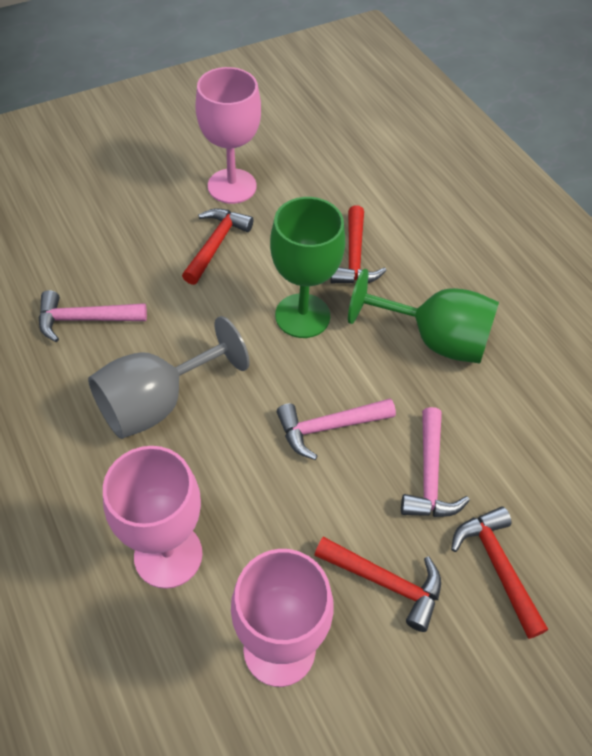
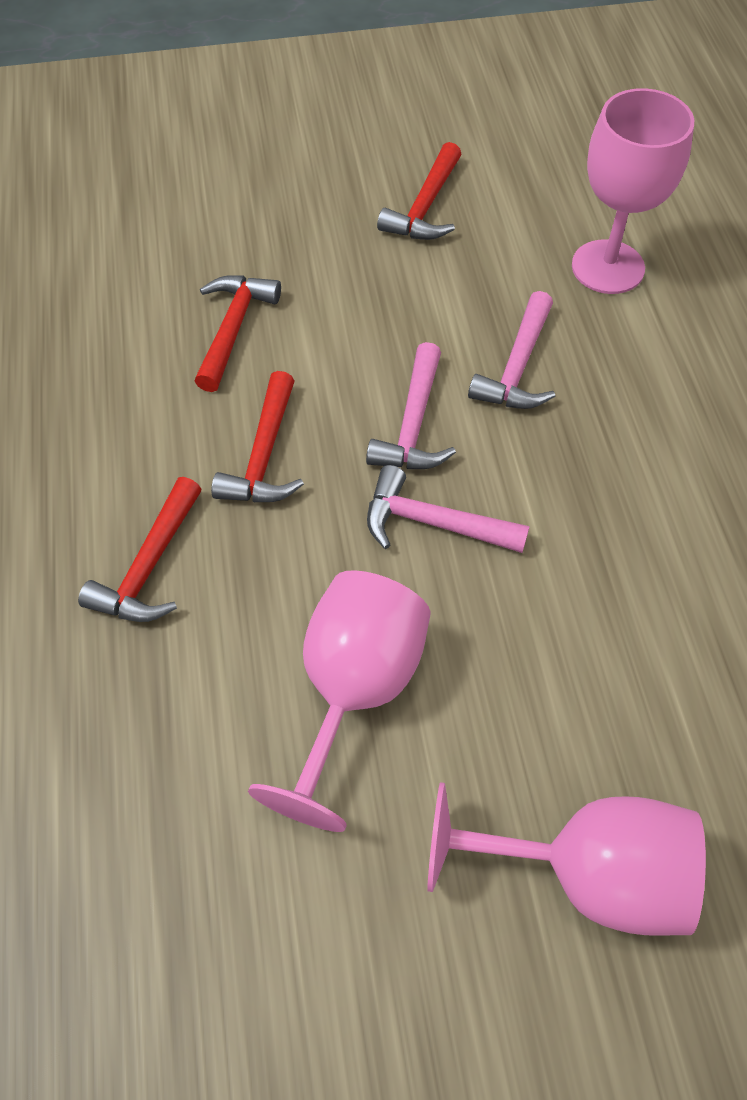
green goblet: 2 -> 0
grey goblet: 1 -> 0

